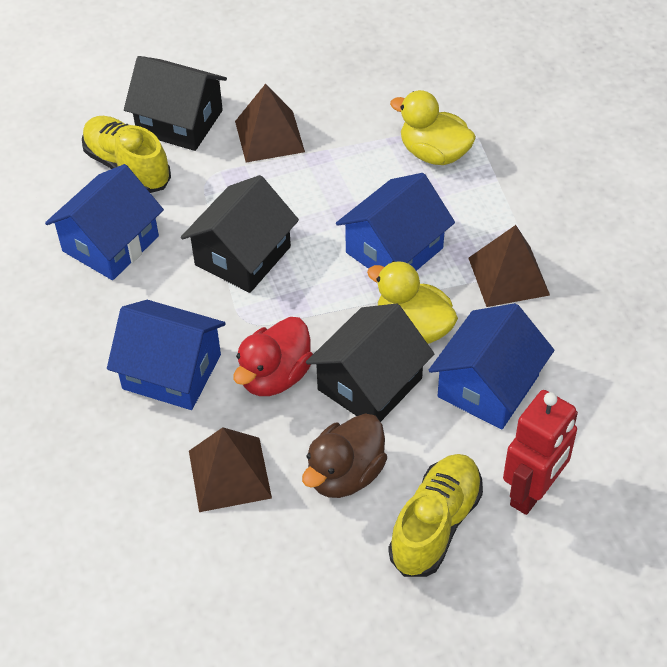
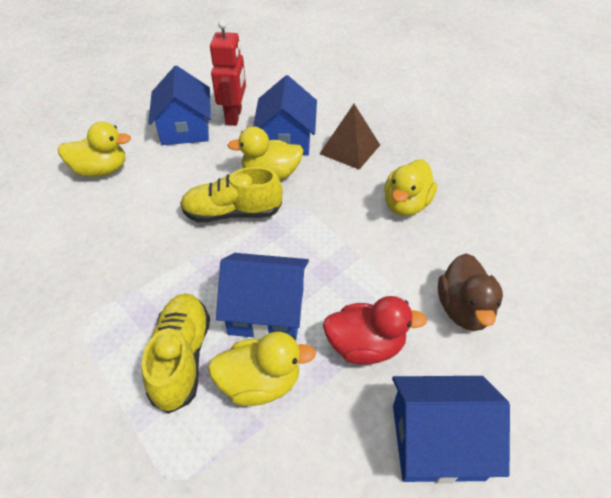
black house: 3 -> 0
brown pyramid: 3 -> 1
yellow duck: 2 -> 4

